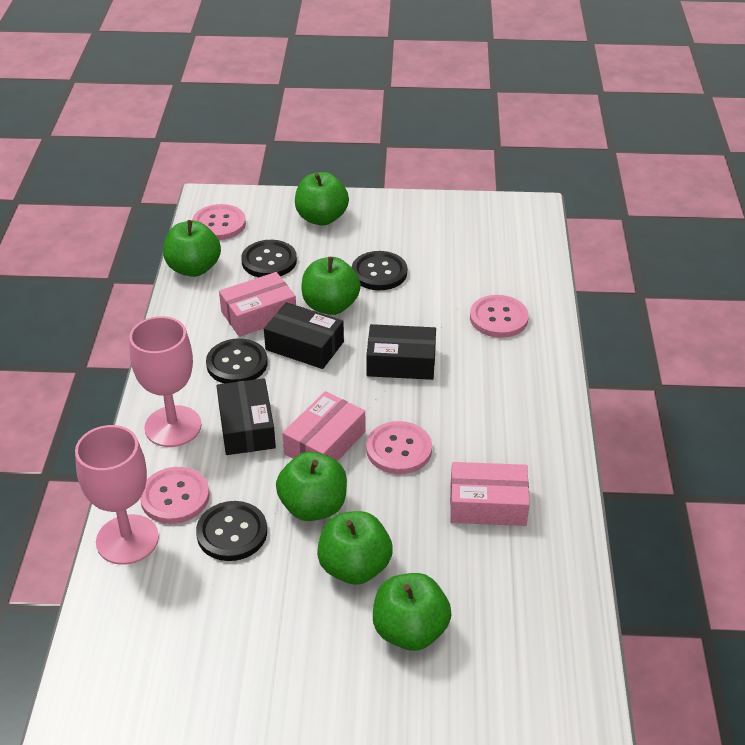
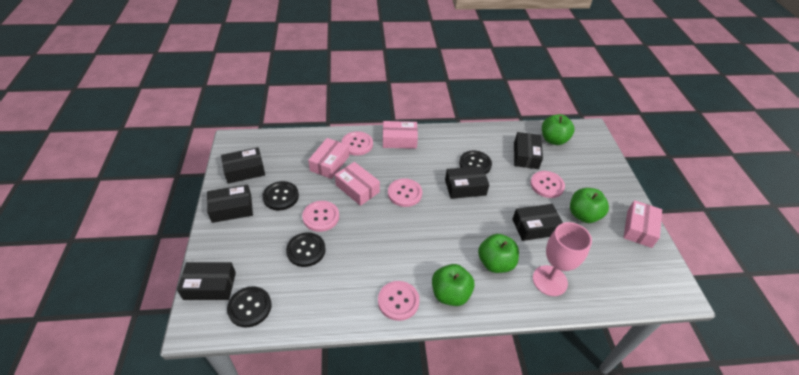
black box: 3 -> 6
green apple: 6 -> 4
pink box: 3 -> 4
pink button: 4 -> 5
pink goblet: 2 -> 1

